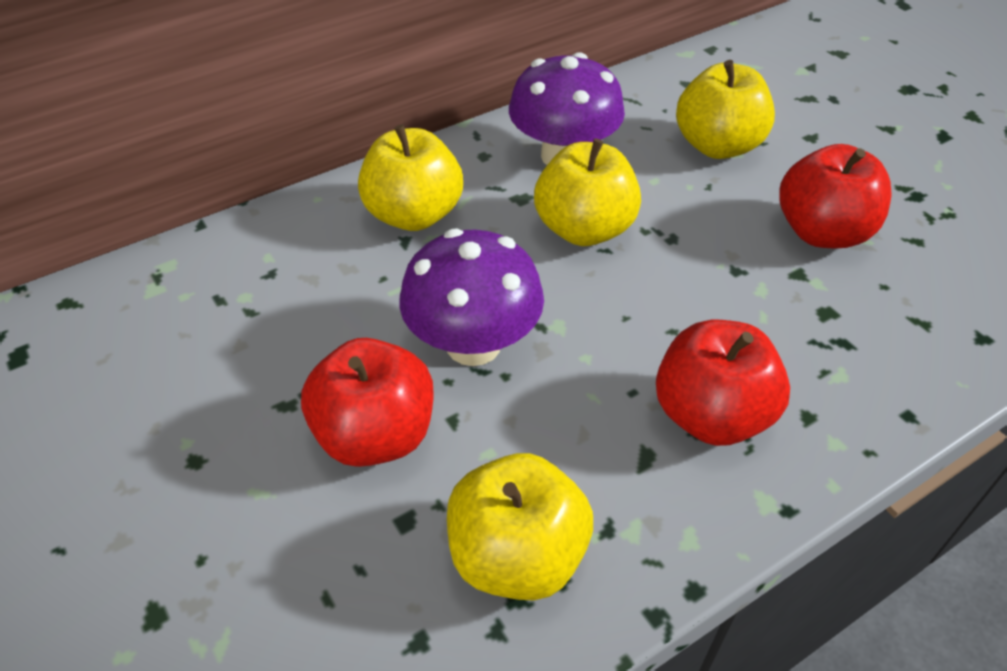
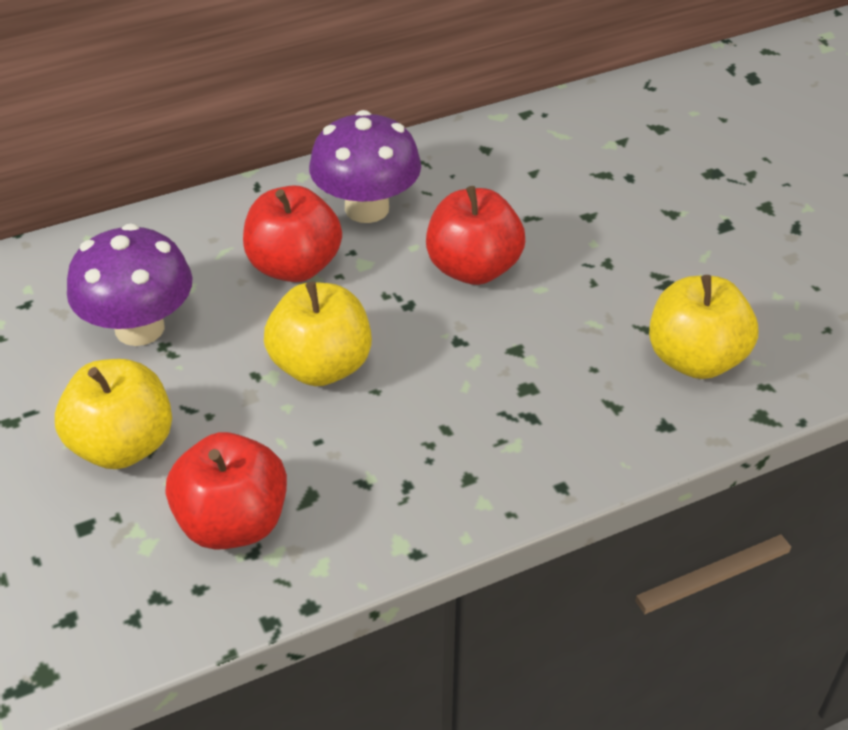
yellow apple: 4 -> 3

